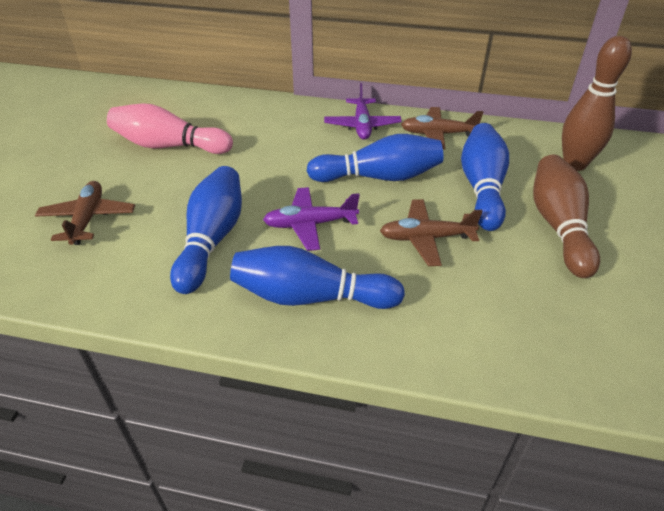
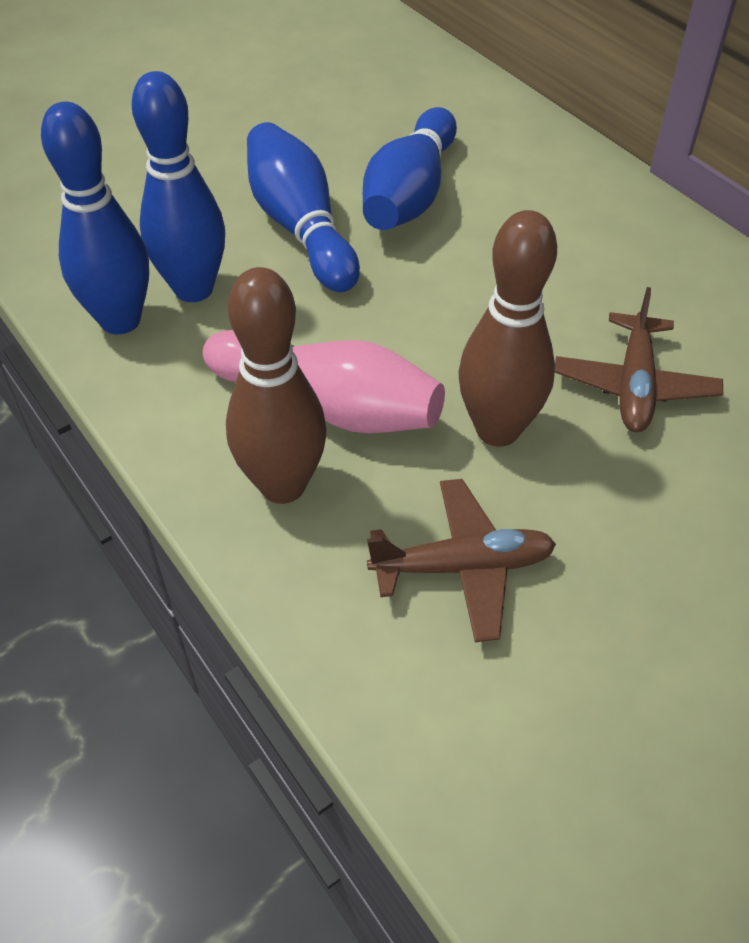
brown plane: 3 -> 2
purple plane: 2 -> 0

